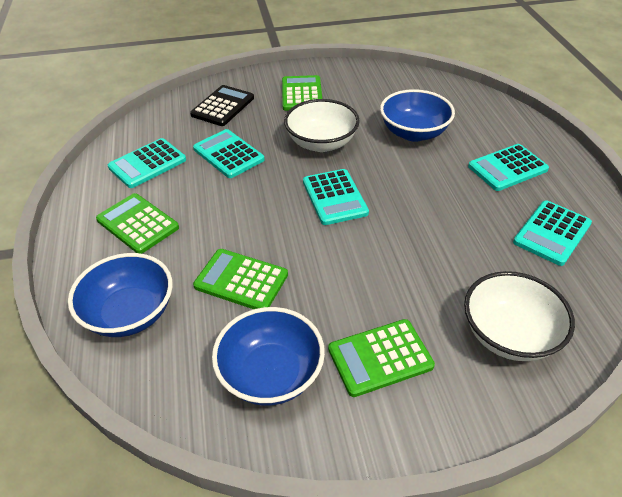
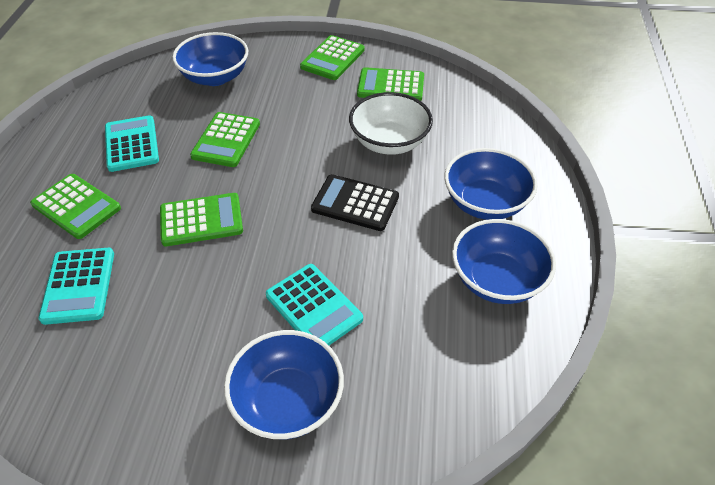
blue bowl: 3 -> 4
green calculator: 4 -> 5
turquoise calculator: 5 -> 3
white bowl: 2 -> 1

